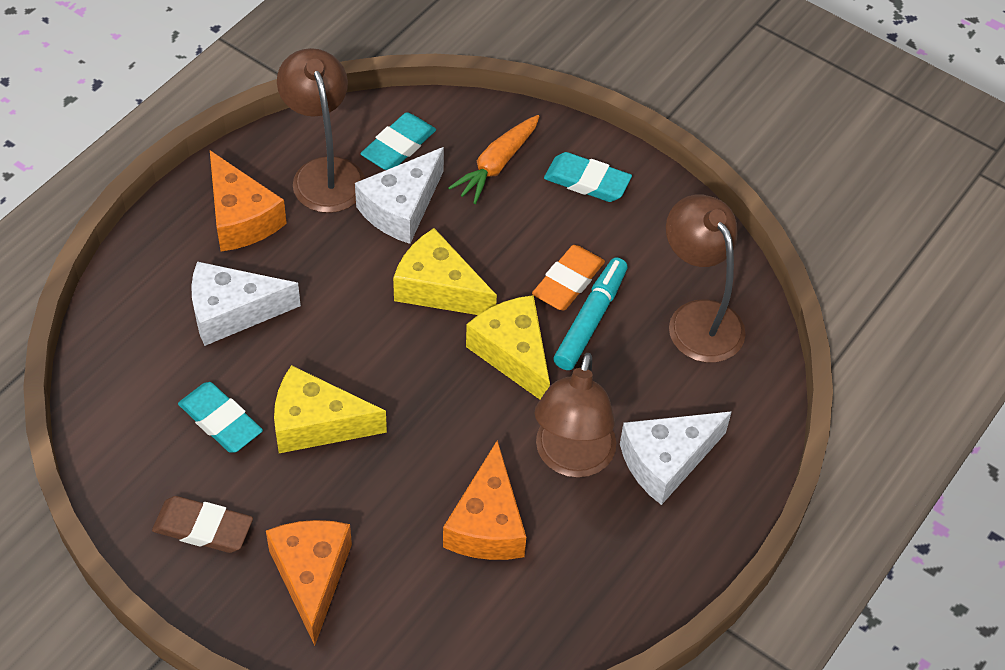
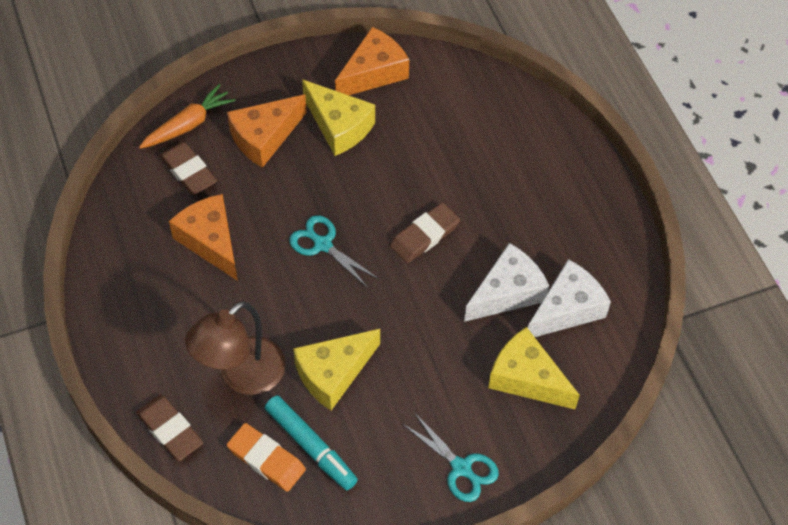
brown eraser: 1 -> 3
brown lamp: 3 -> 1
turquoise eraser: 3 -> 0
turquoise scissors: 0 -> 2
white cheese: 3 -> 2

